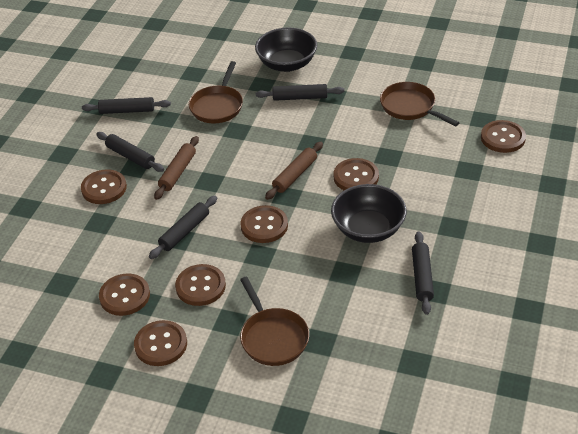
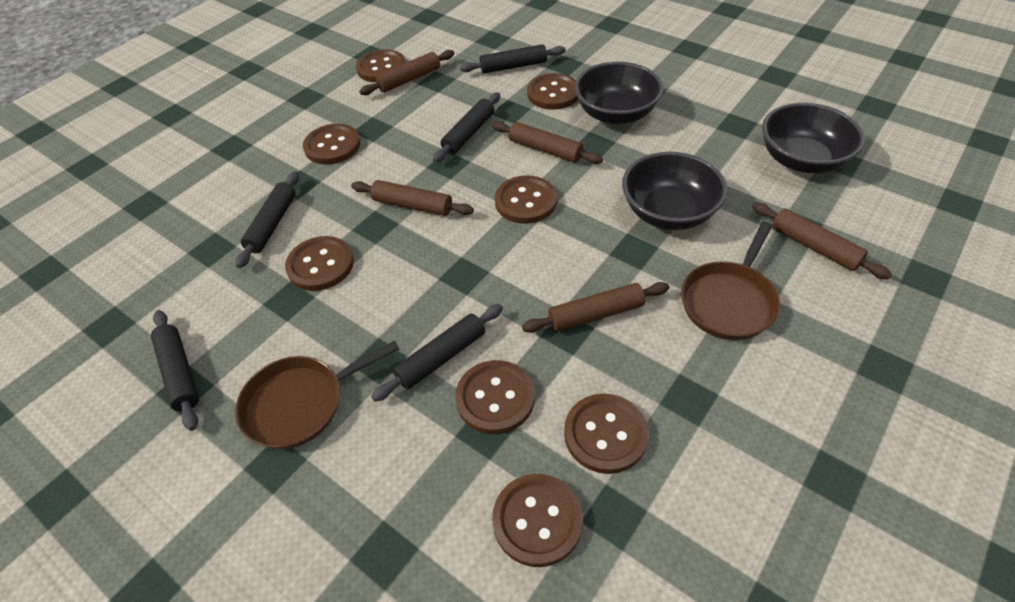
black bowl: 2 -> 3
brown button: 7 -> 8
brown pan: 3 -> 2
brown rolling pin: 2 -> 5

